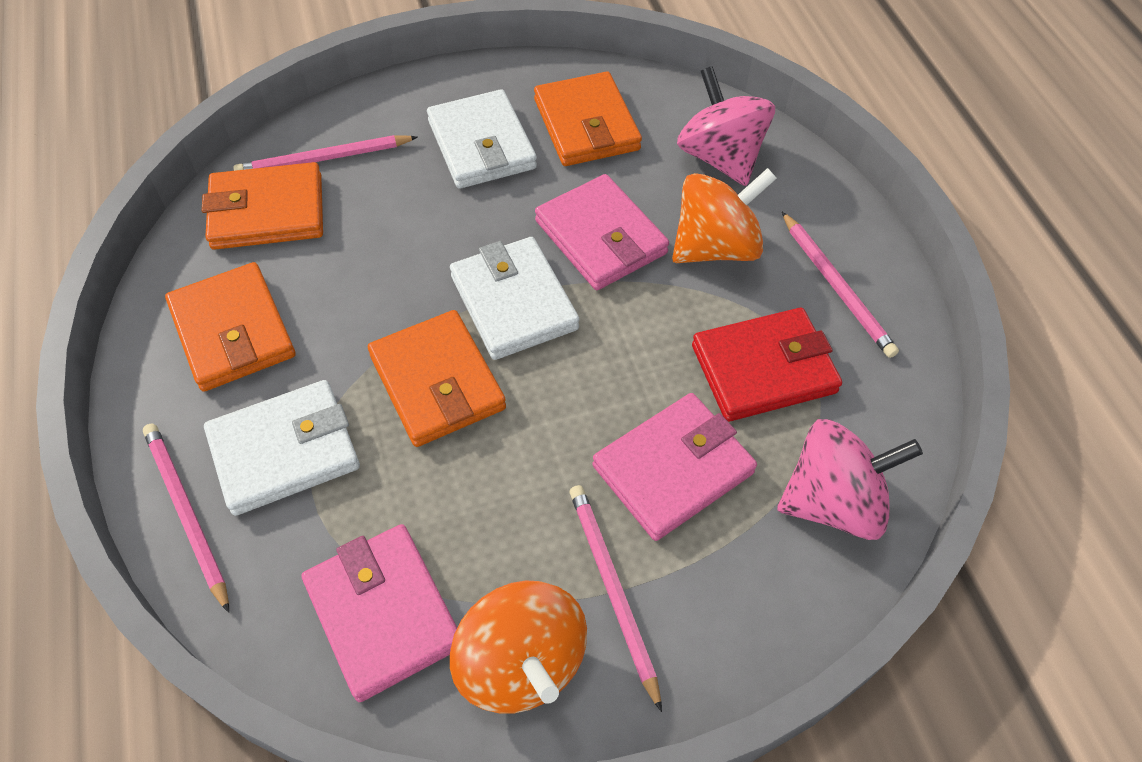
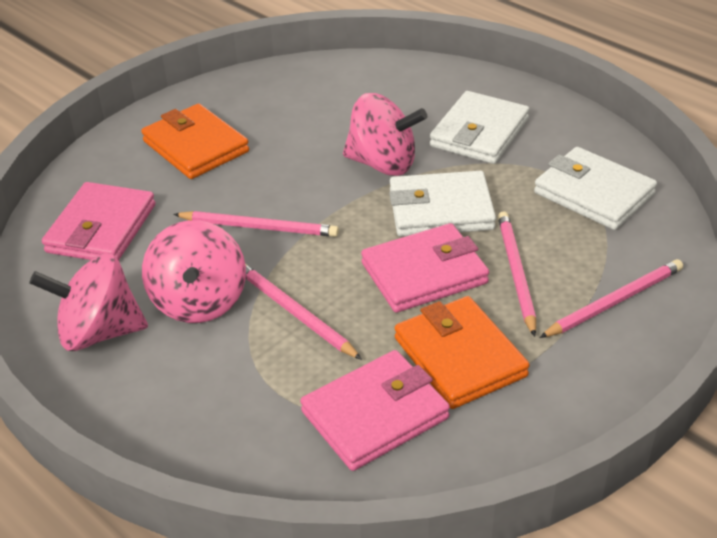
orange spinning top: 2 -> 0
orange wallet: 4 -> 2
pink spinning top: 2 -> 3
red wallet: 1 -> 0

